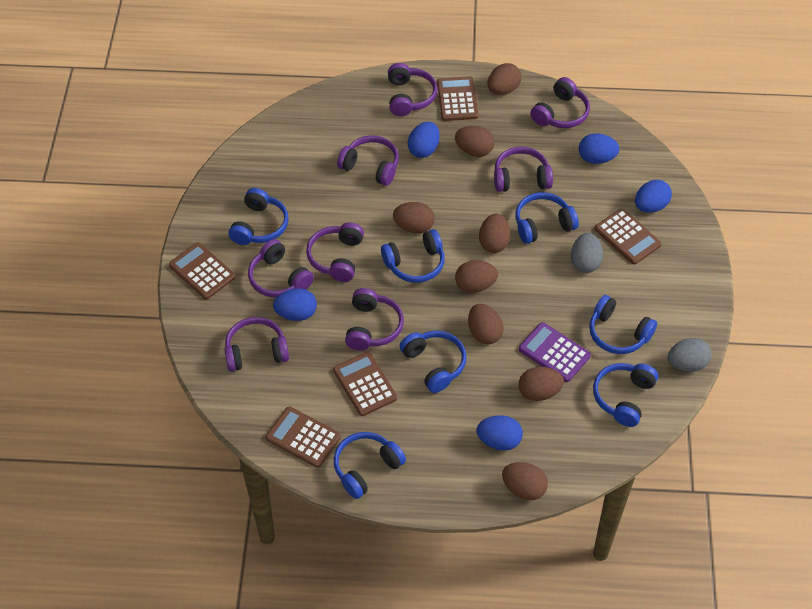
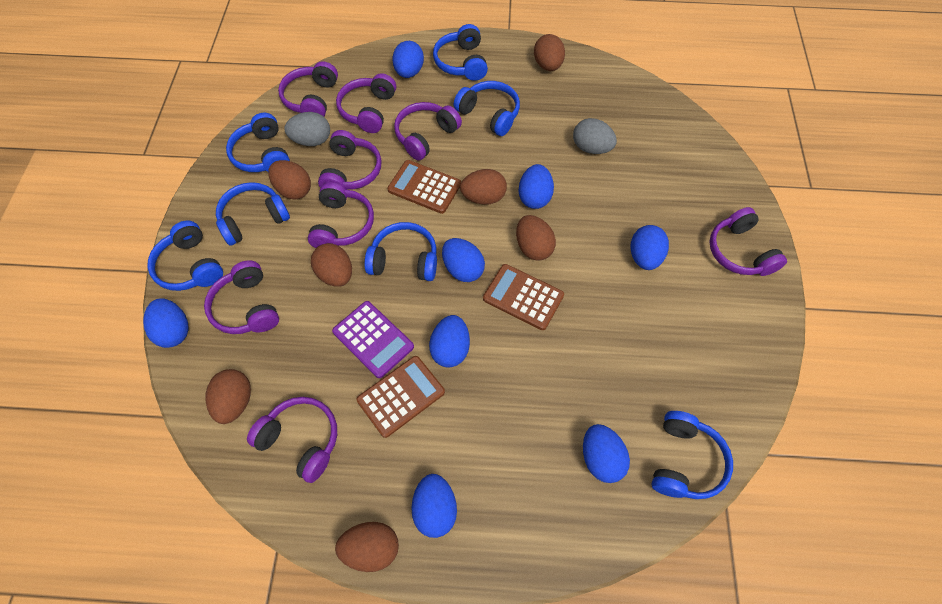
blue egg: 5 -> 8
brown calculator: 5 -> 3
brown egg: 8 -> 7

